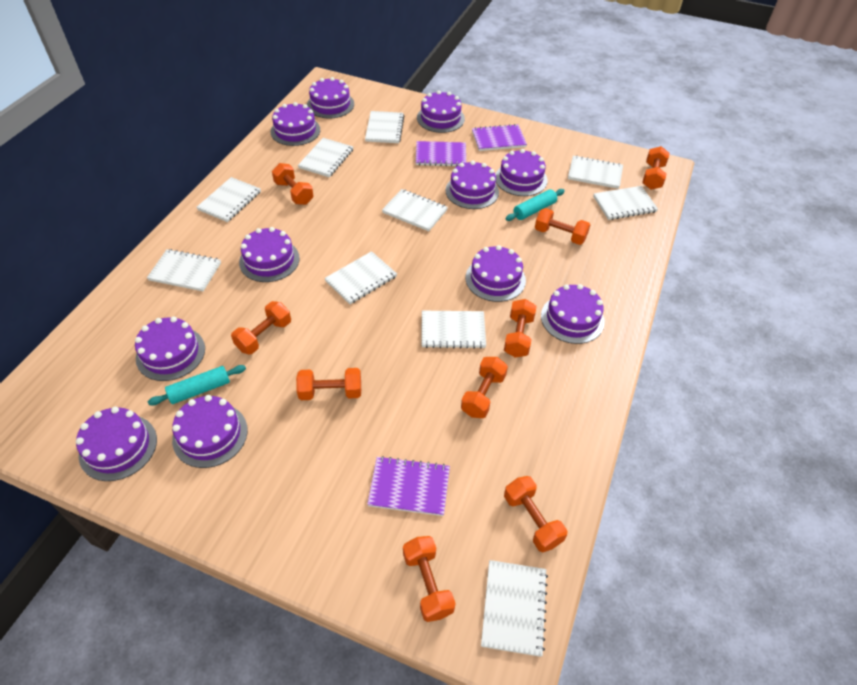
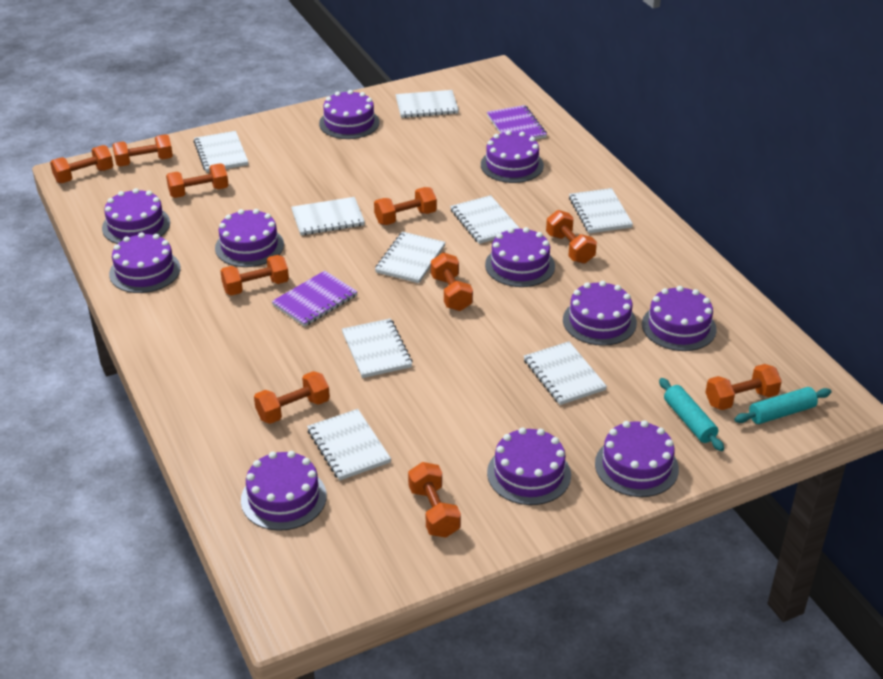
orange dumbbell: 9 -> 10
purple notebook: 3 -> 2
white notebook: 10 -> 9

